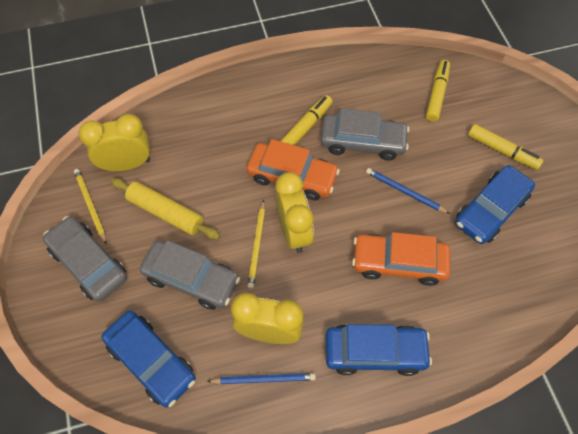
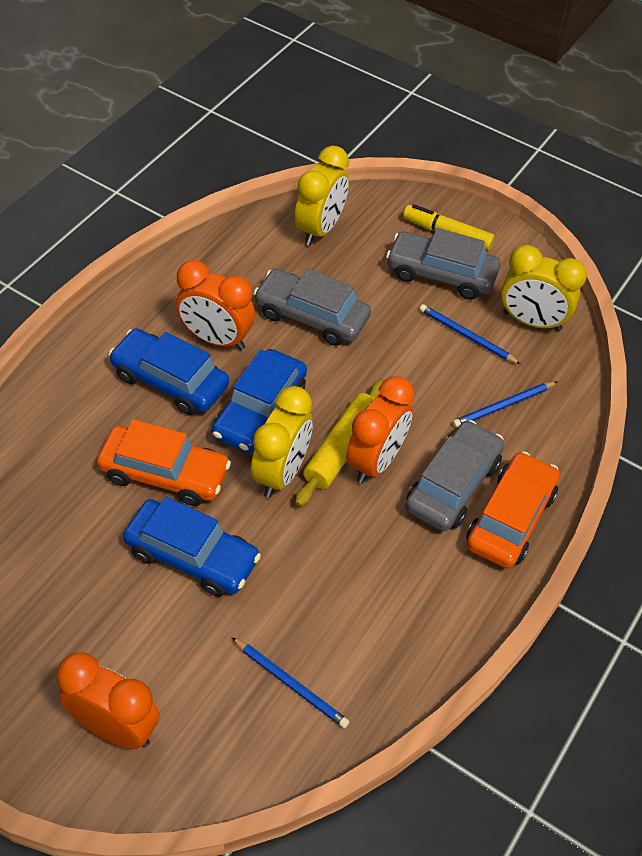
blue pencil: 2 -> 3
orange clock: 0 -> 3
yellow marker: 3 -> 1
yellow pencil: 2 -> 0

